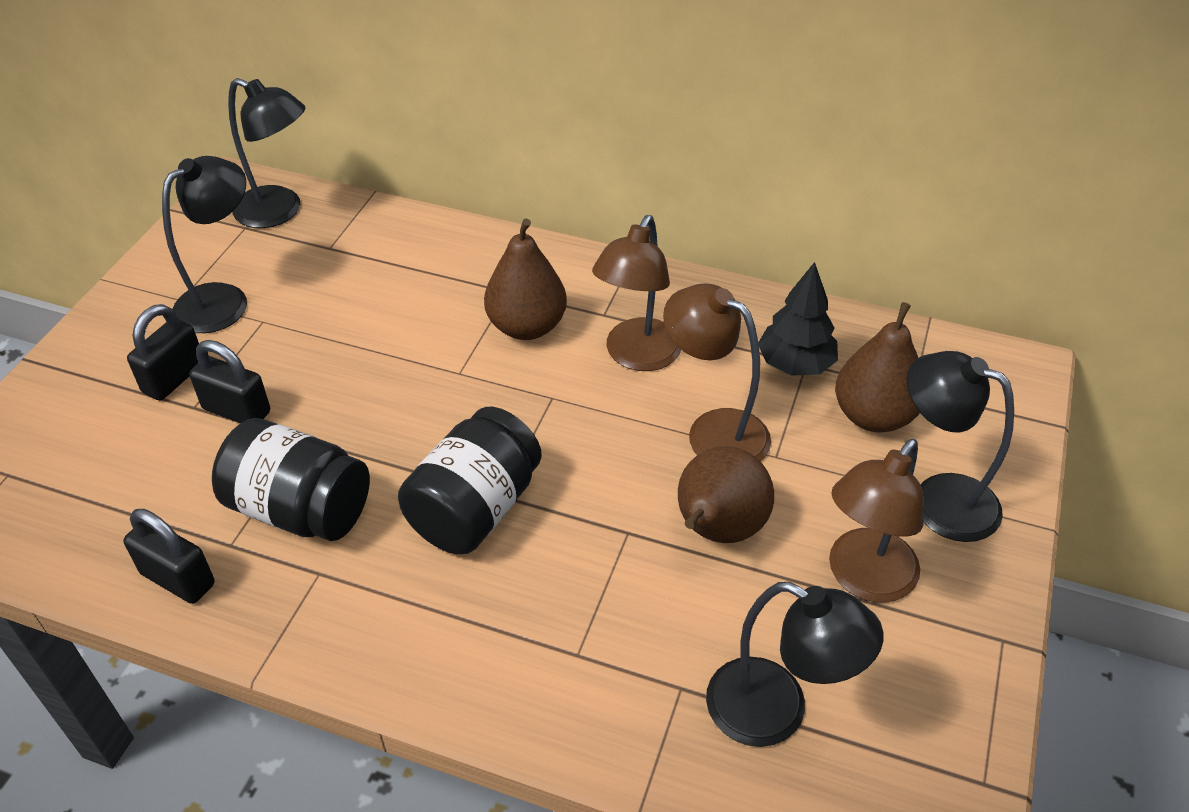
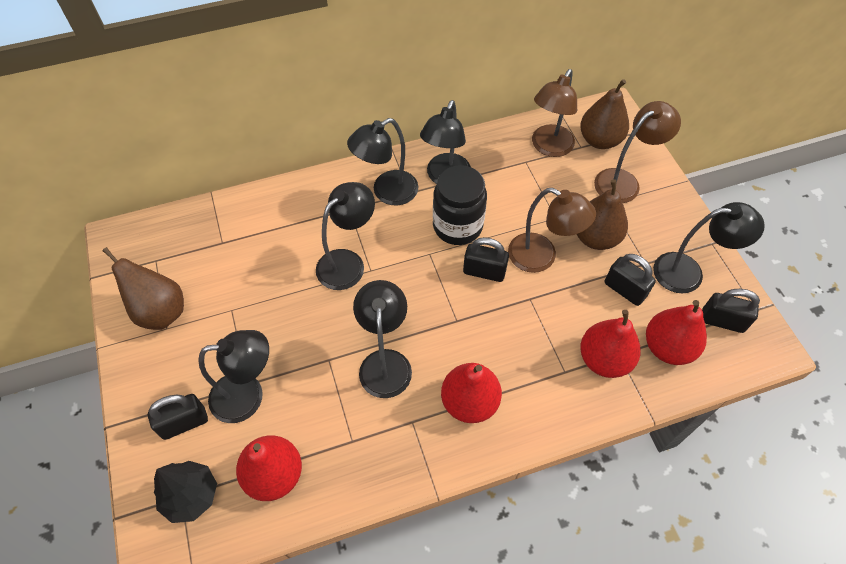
black jar: 2 -> 1
black lamp: 4 -> 6
black padlock: 3 -> 4
red pear: 0 -> 4

